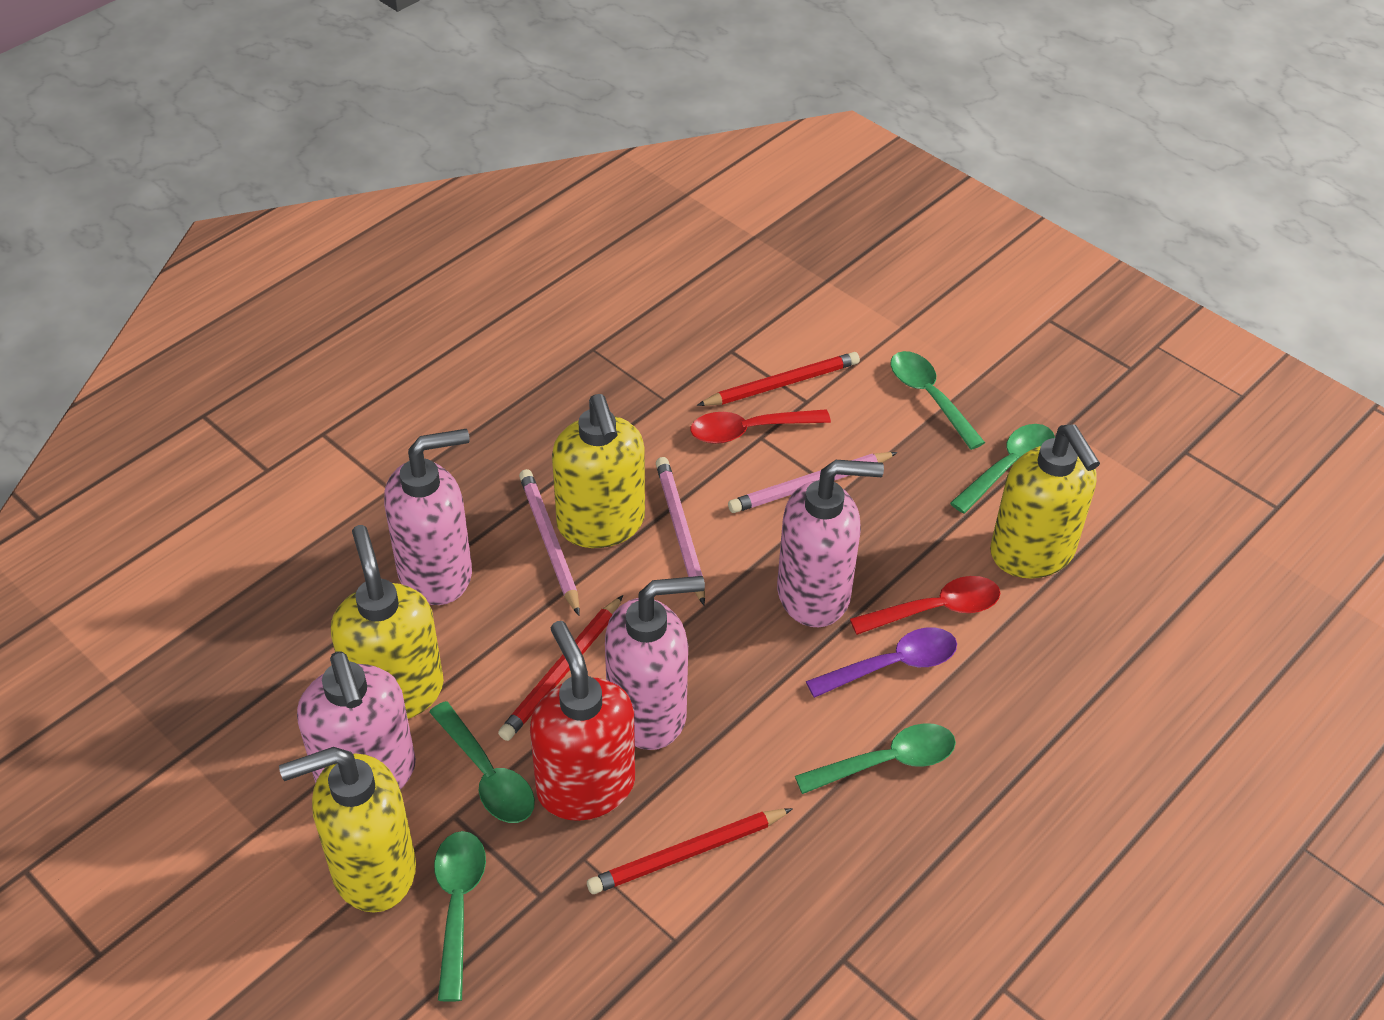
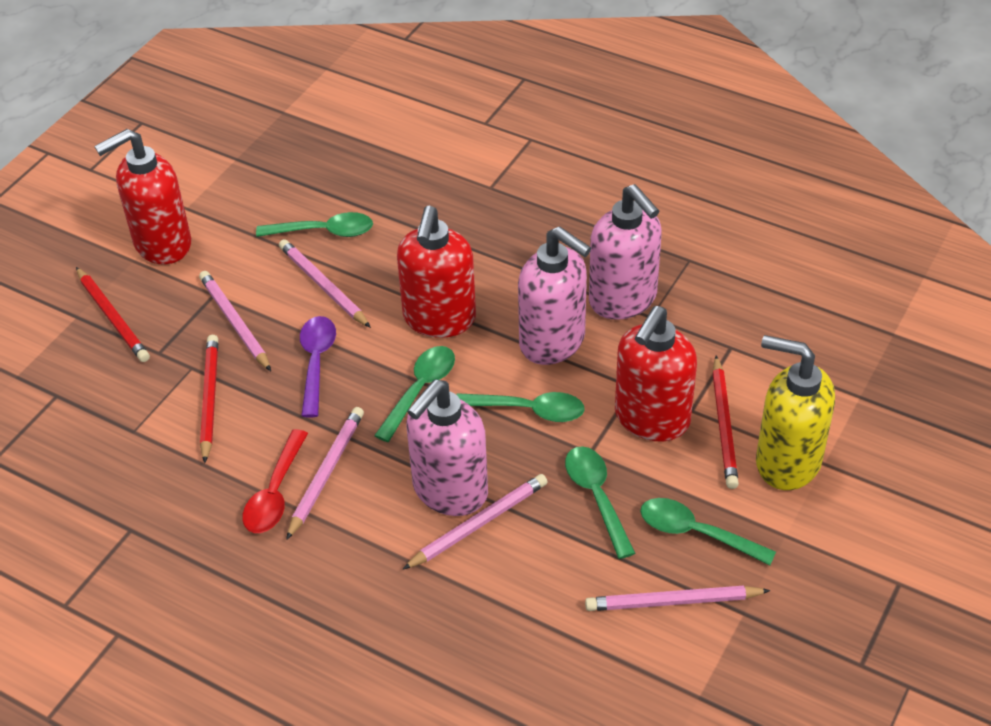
pink pencil: 3 -> 5
pink soap dispenser: 4 -> 3
red soap dispenser: 1 -> 3
red spoon: 2 -> 1
yellow soap dispenser: 4 -> 1

